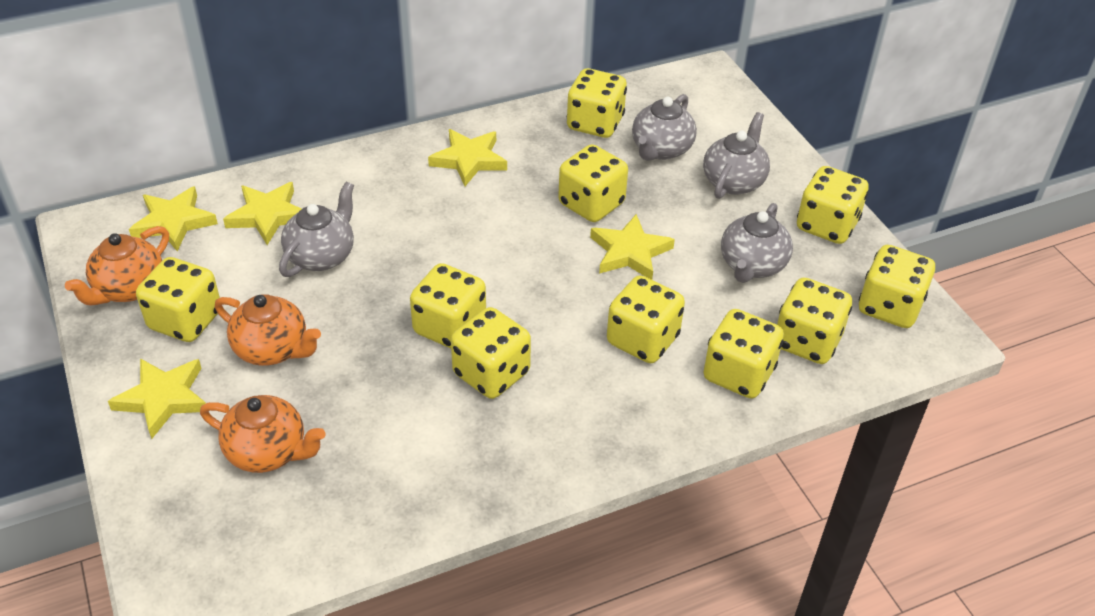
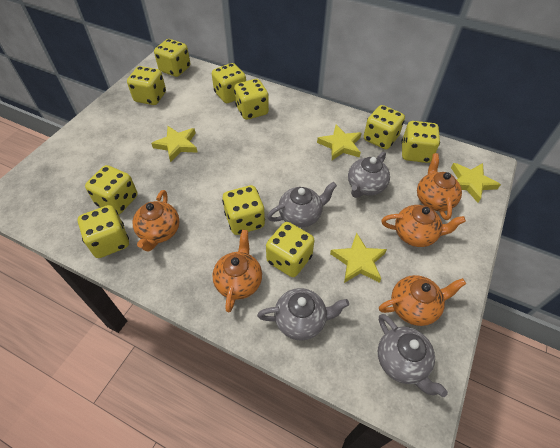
orange teapot: 3 -> 5
yellow star: 5 -> 4

